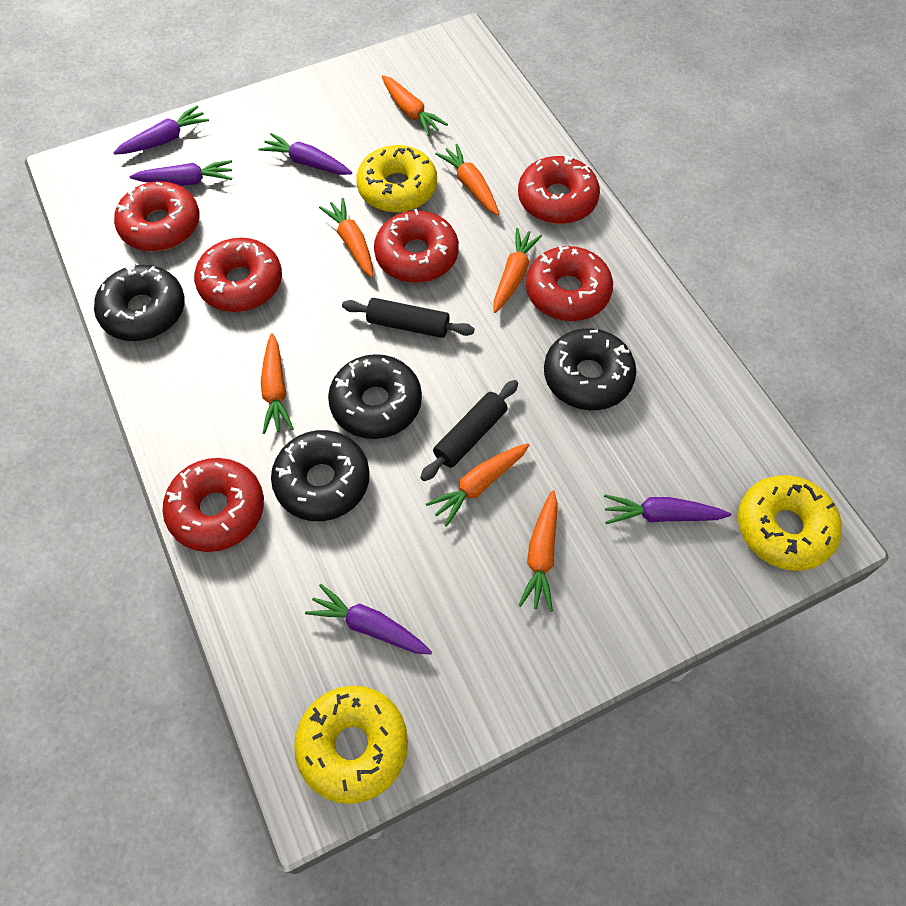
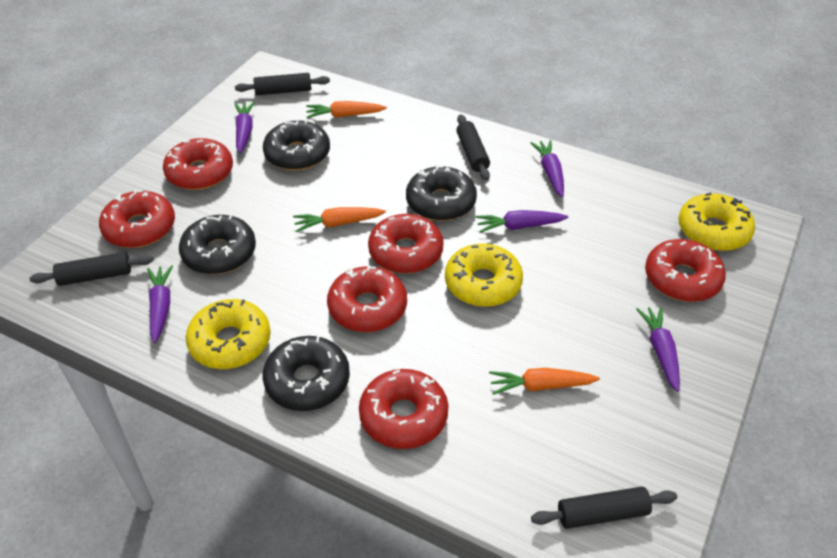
black rolling pin: 2 -> 4
orange carrot: 7 -> 3

